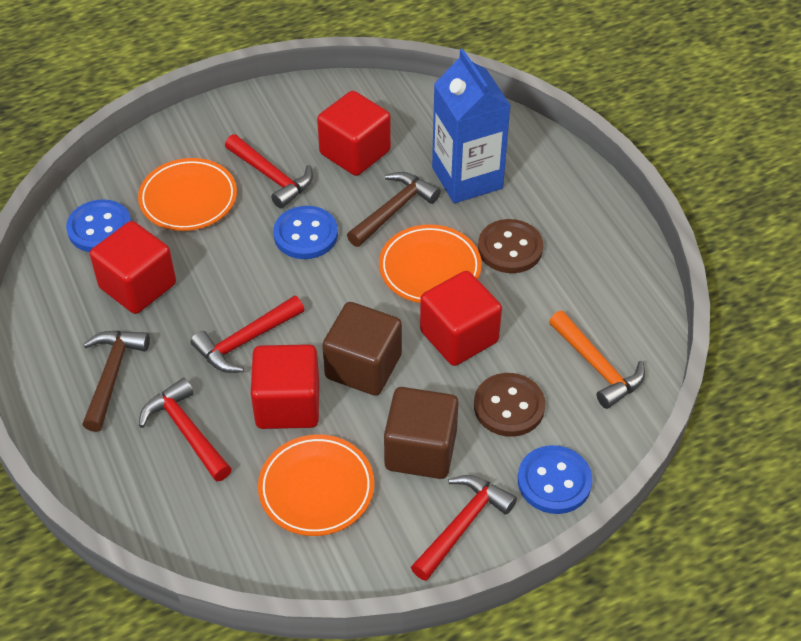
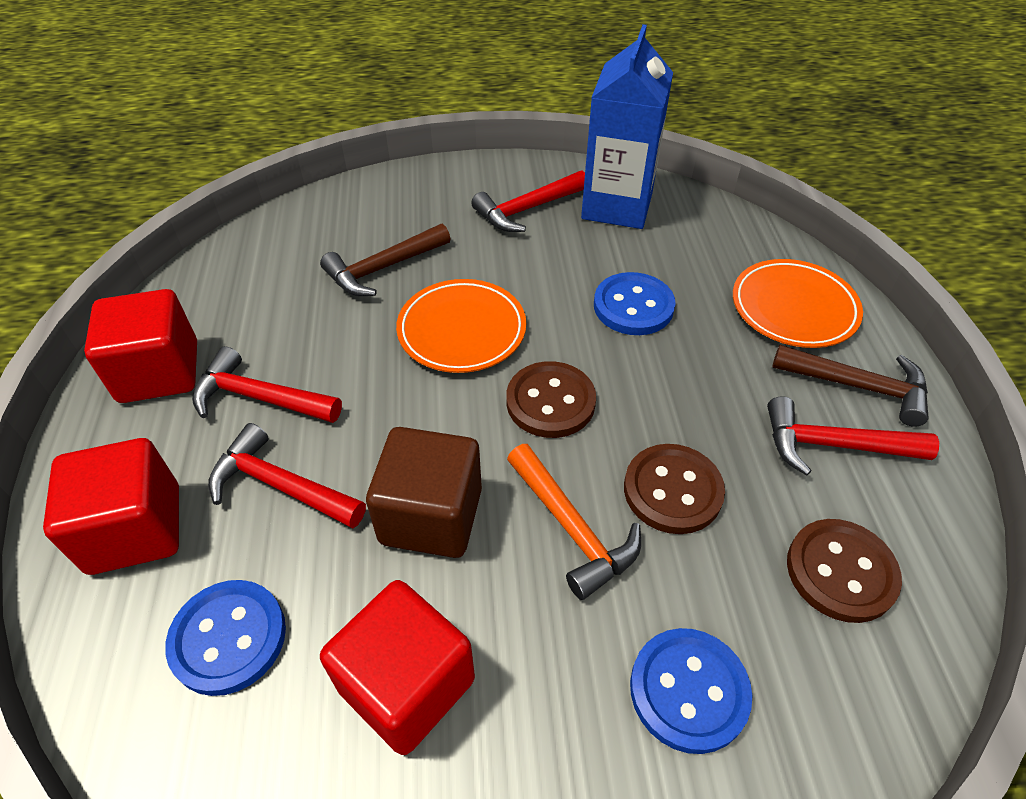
brown button: 2 -> 3
brown cube: 2 -> 1
orange plate: 3 -> 2
red cube: 4 -> 3

